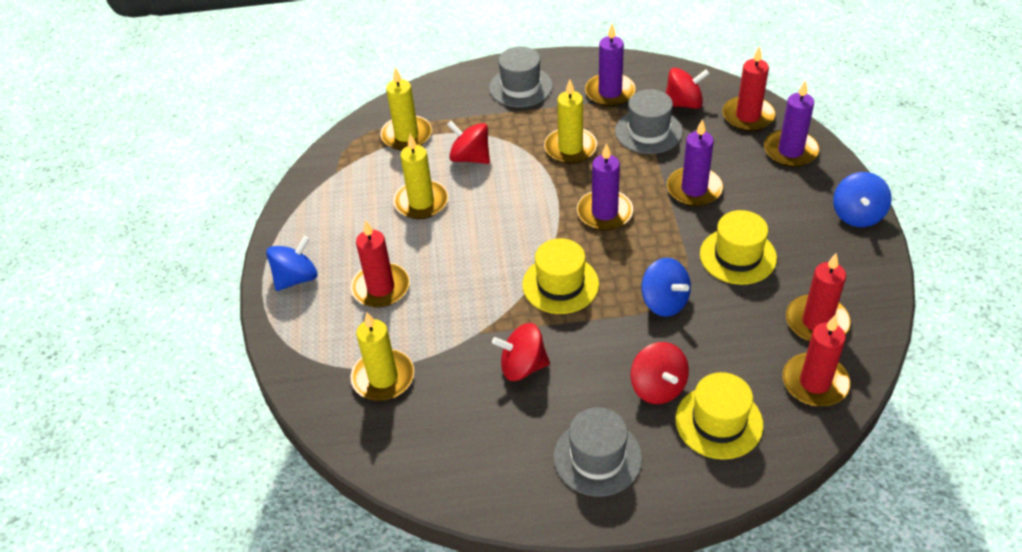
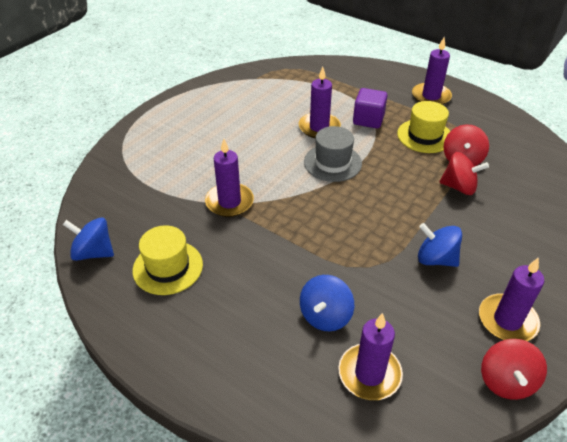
grey hat: 3 -> 1
purple candle: 4 -> 5
purple cube: 0 -> 1
red candle: 4 -> 0
red spinning top: 4 -> 3
yellow candle: 4 -> 0
yellow hat: 3 -> 2

